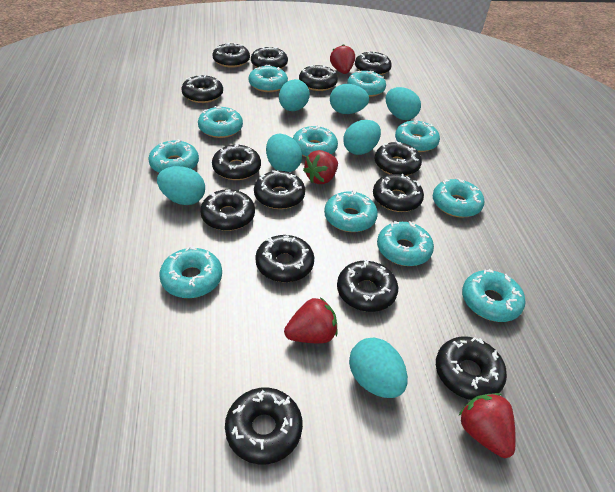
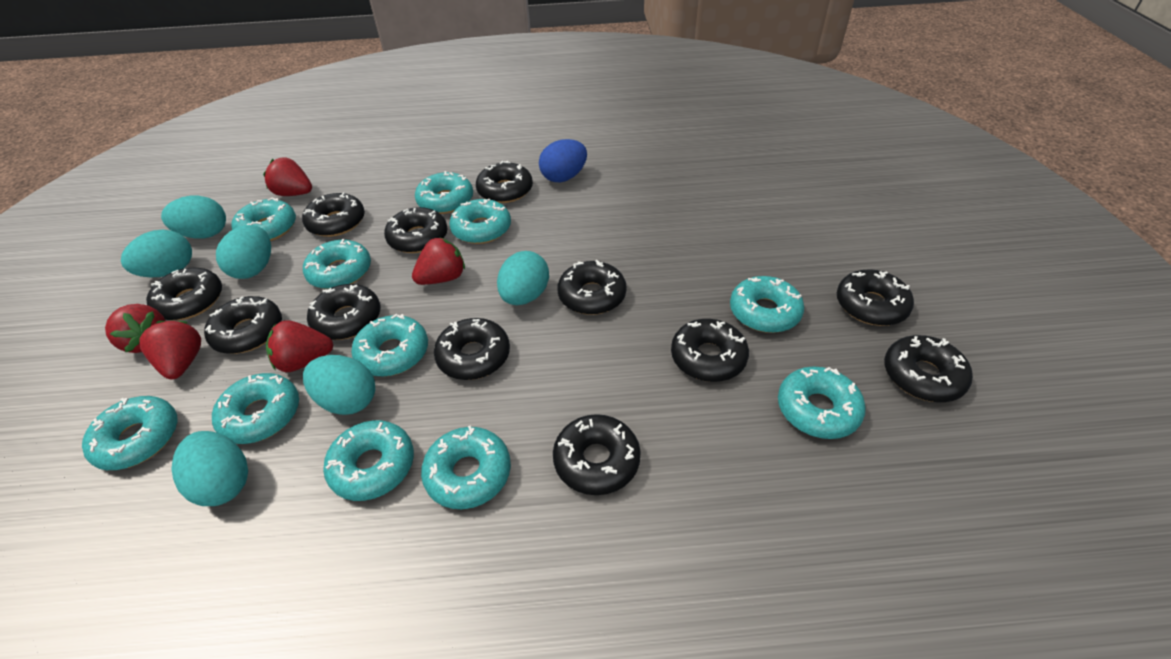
black donut: 14 -> 12
blue egg: 0 -> 1
red strawberry: 4 -> 5
turquoise egg: 7 -> 6

